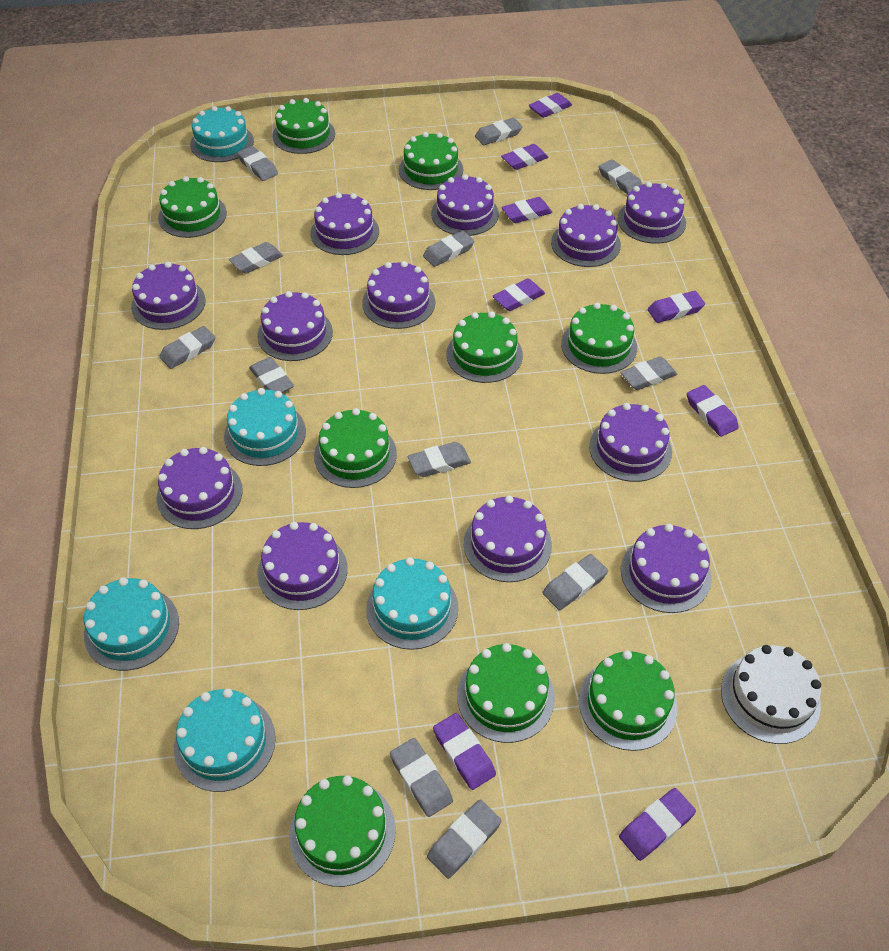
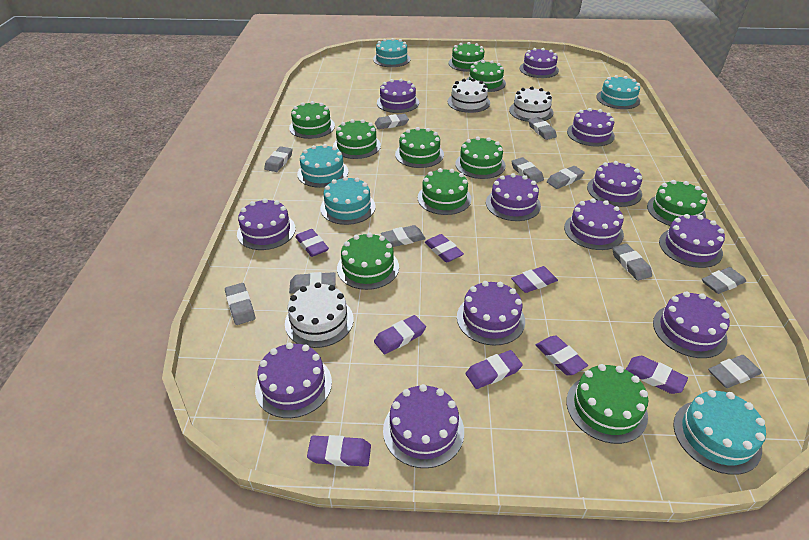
green cake: 9 -> 10
grey eraser: 12 -> 11
white cake: 1 -> 3

